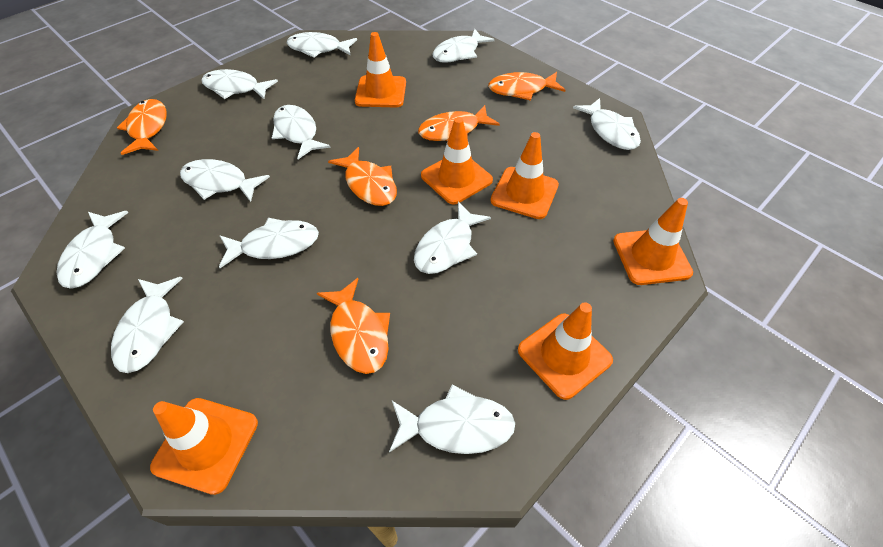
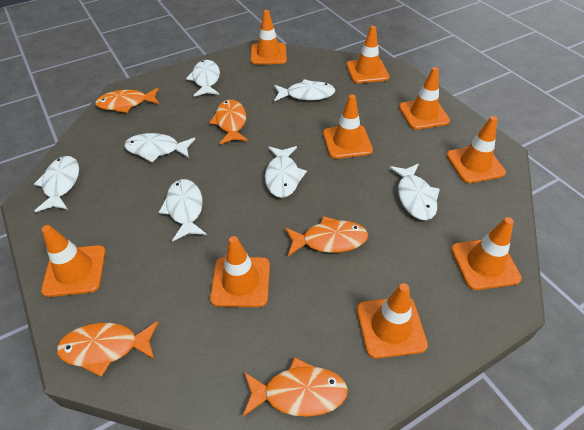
orange traffic cone: 6 -> 9
white fish: 11 -> 7

